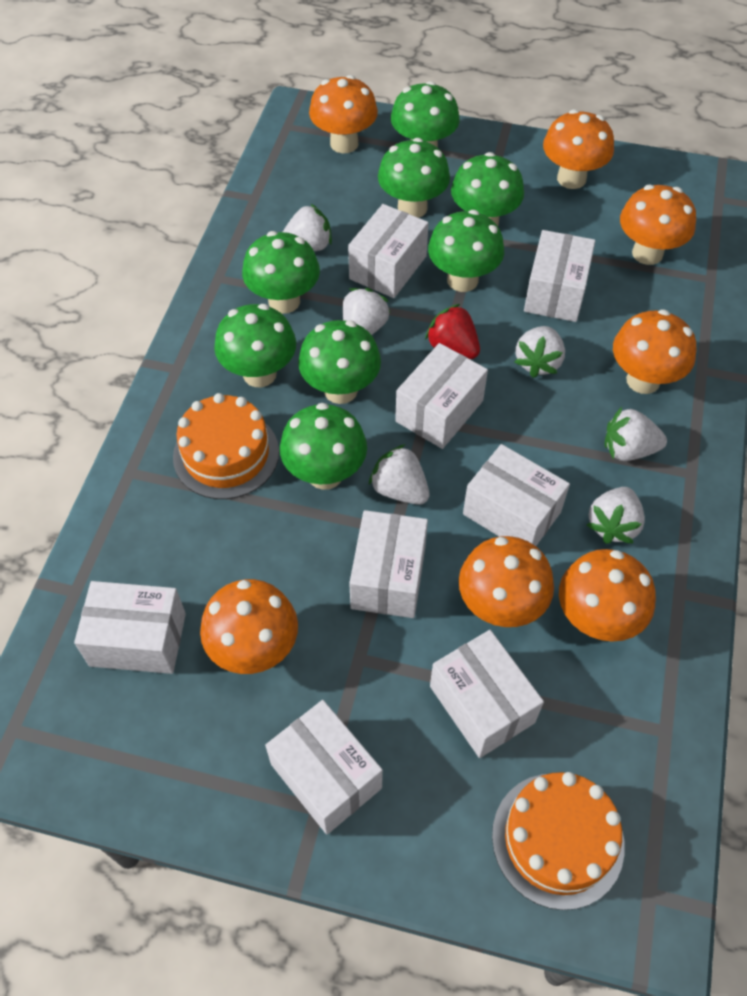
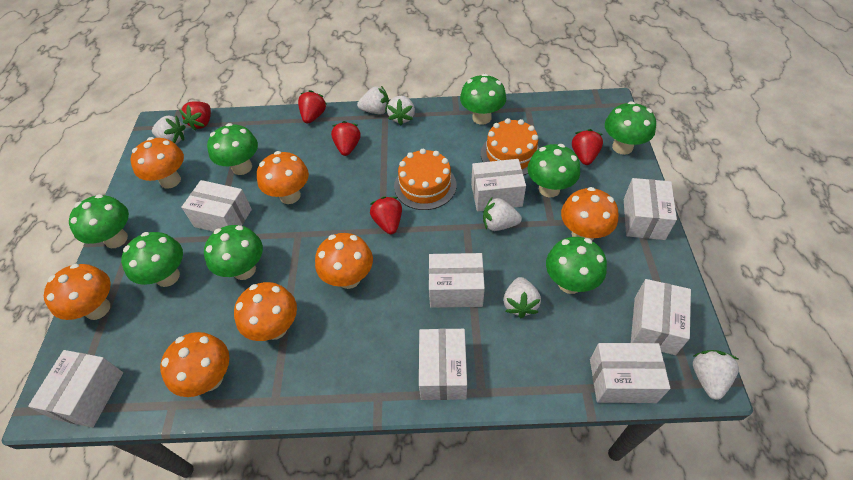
red strawberry: 1 -> 5

